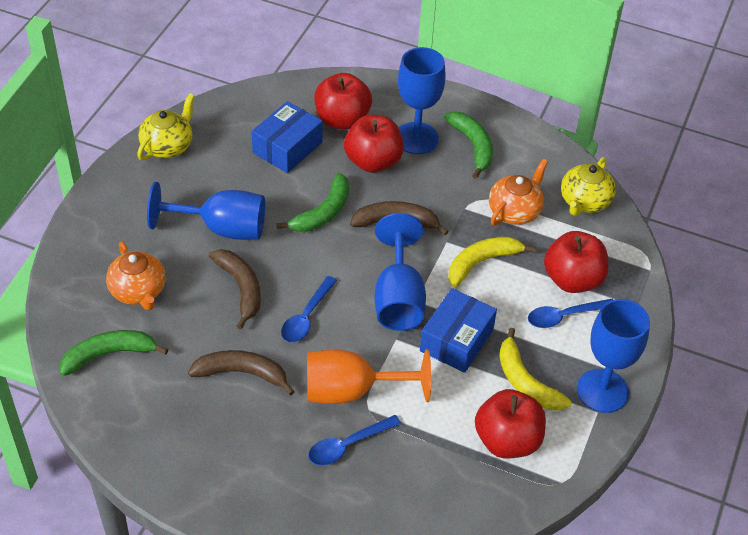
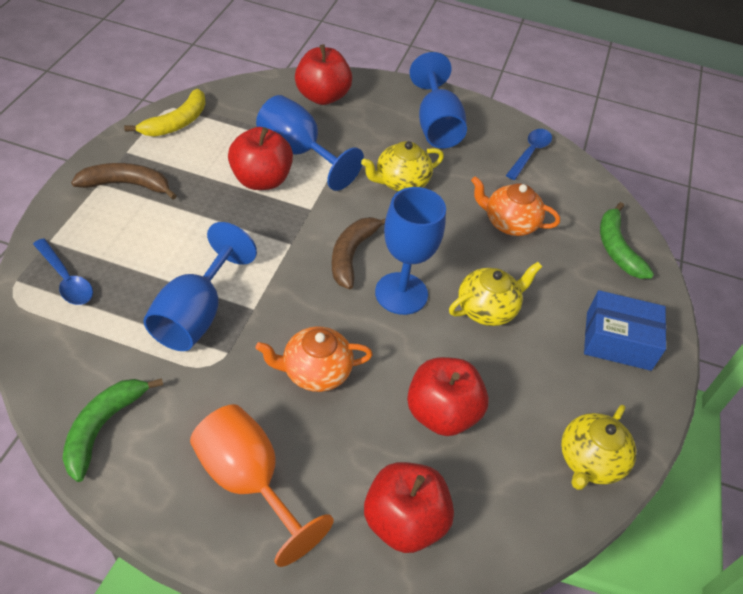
blue box: 2 -> 1
blue spoon: 3 -> 2
brown banana: 3 -> 2
green banana: 3 -> 2
yellow banana: 2 -> 1
yellow teapot: 2 -> 3

